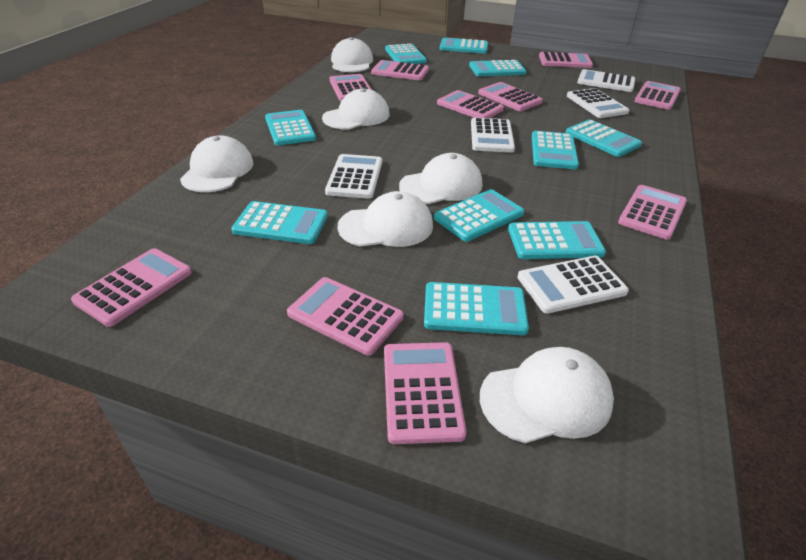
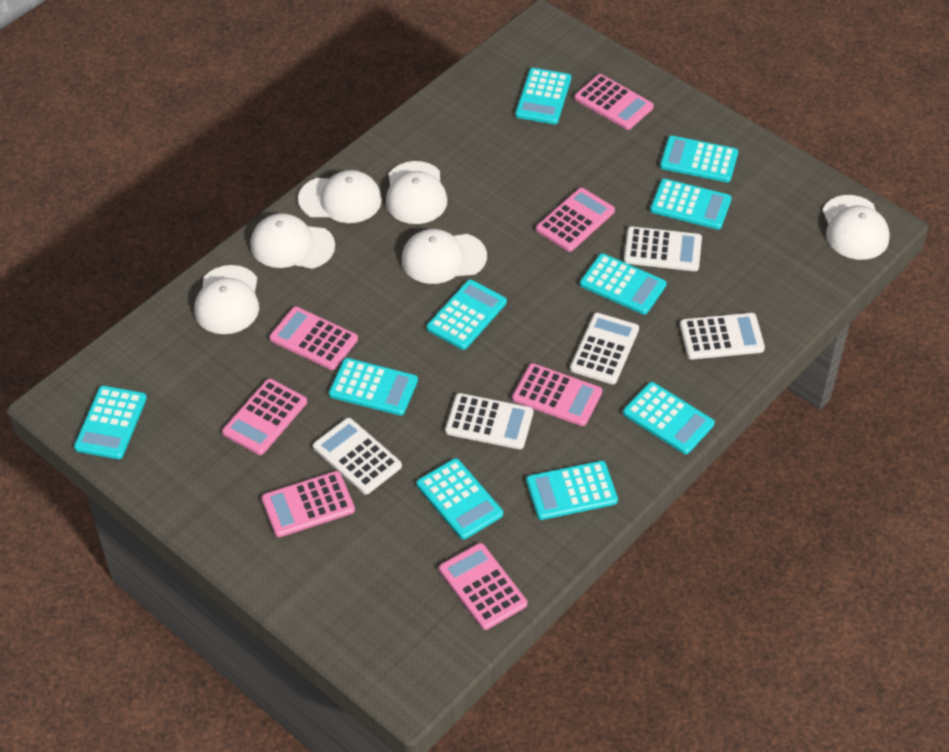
pink calculator: 10 -> 7

